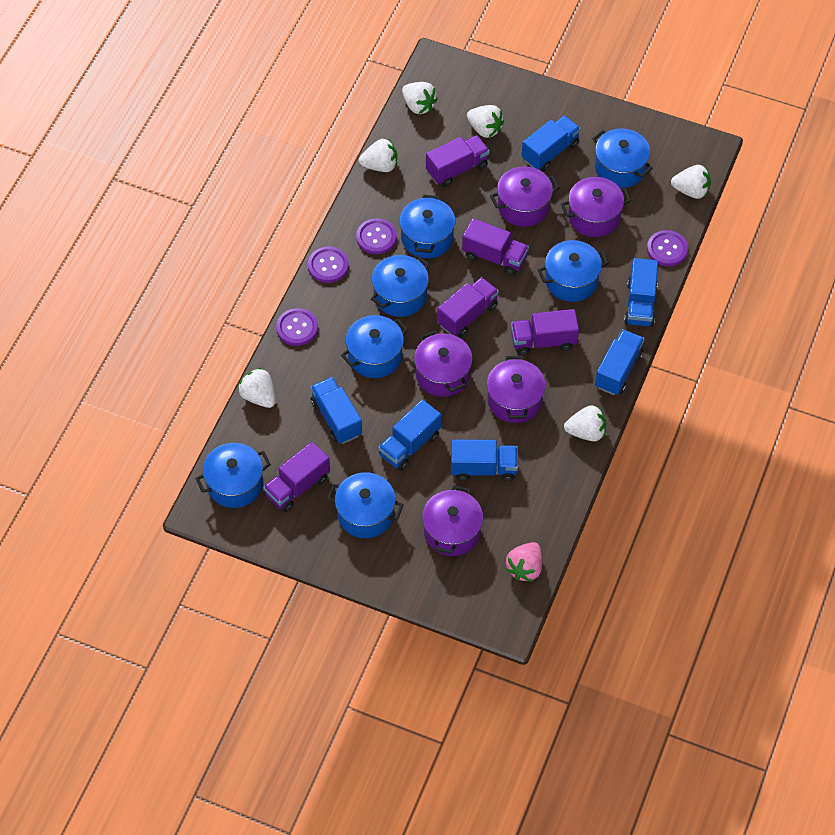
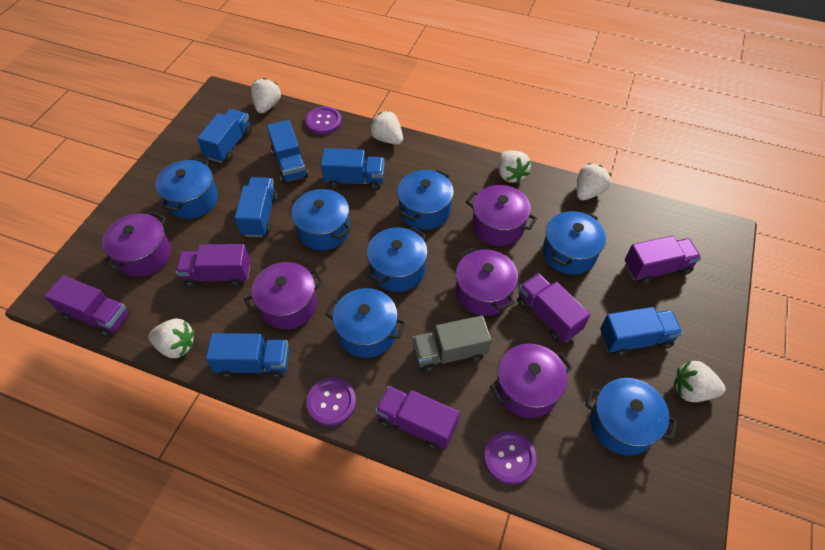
grey truck: 0 -> 1
pink strawberry: 1 -> 0
purple button: 4 -> 3

